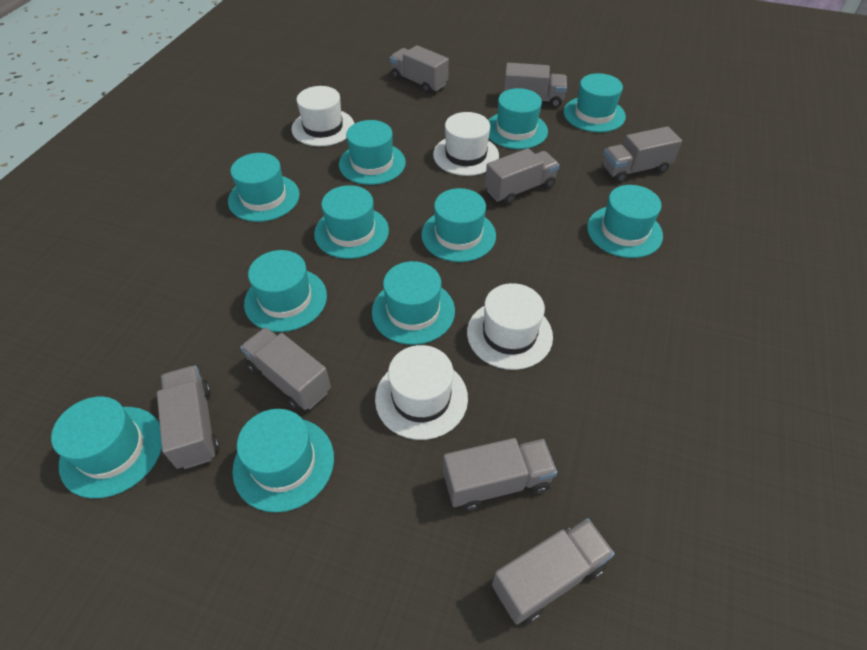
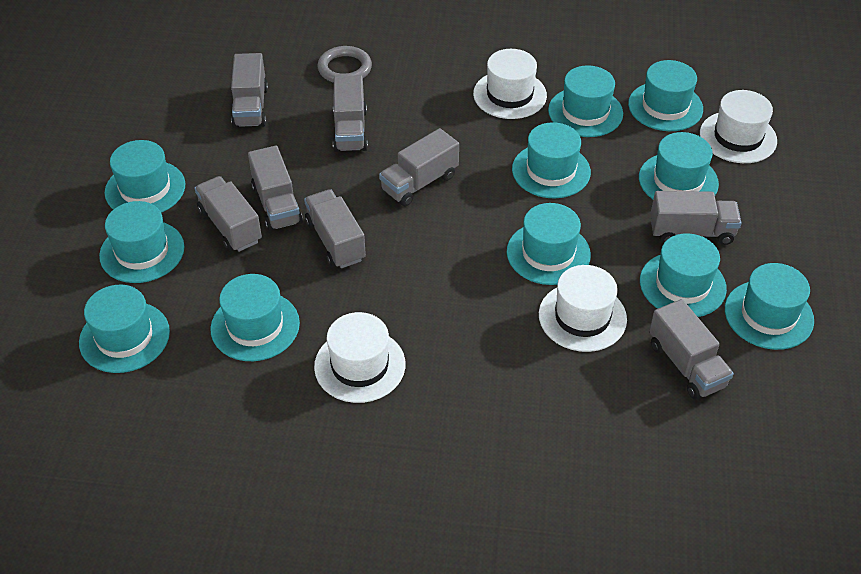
grey ring: 0 -> 1

